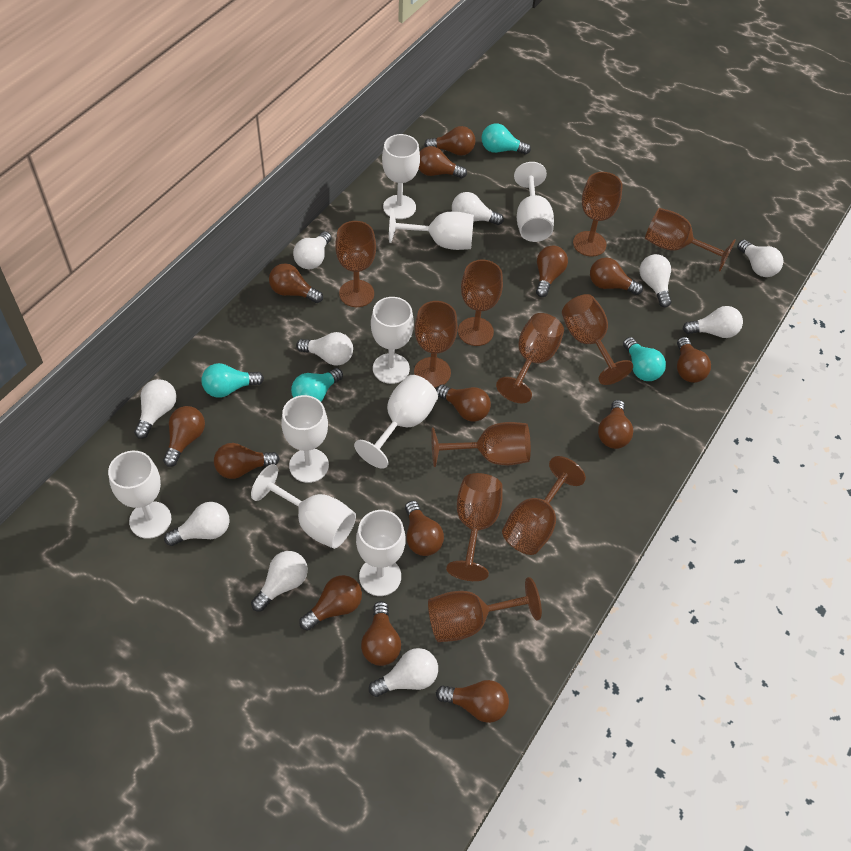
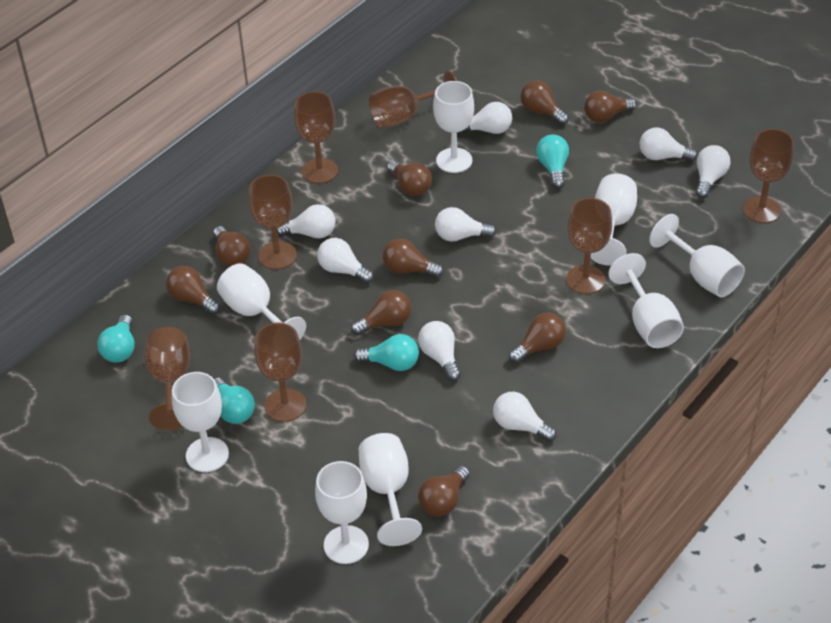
brown goblet: 11 -> 7
brown light bulb: 14 -> 9
white goblet: 9 -> 8
white light bulb: 10 -> 8

